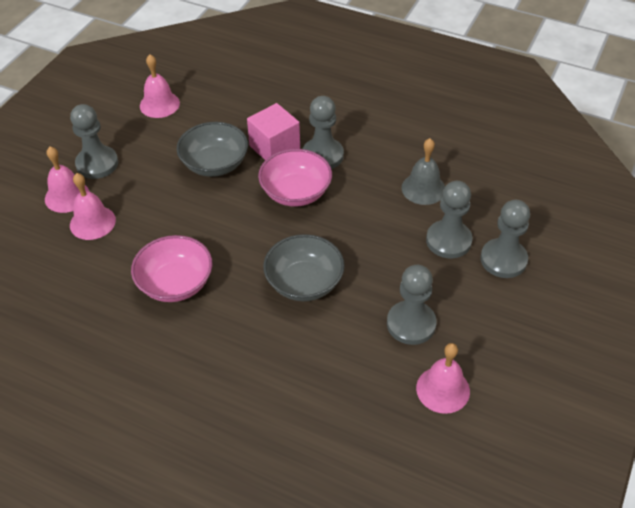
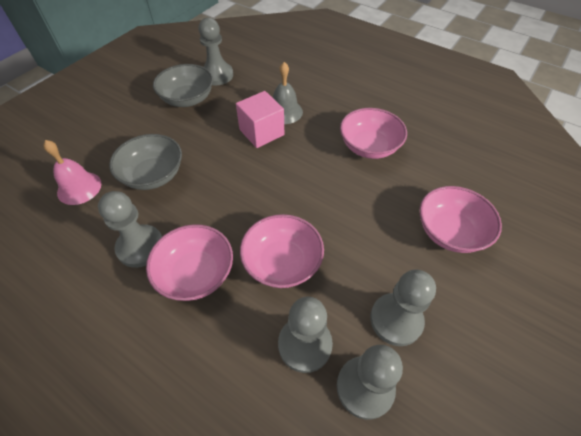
pink bell: 4 -> 1
pink bowl: 2 -> 4

